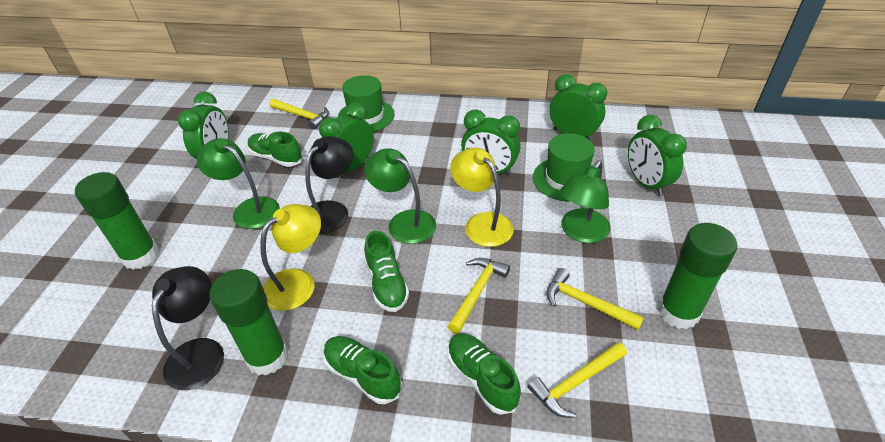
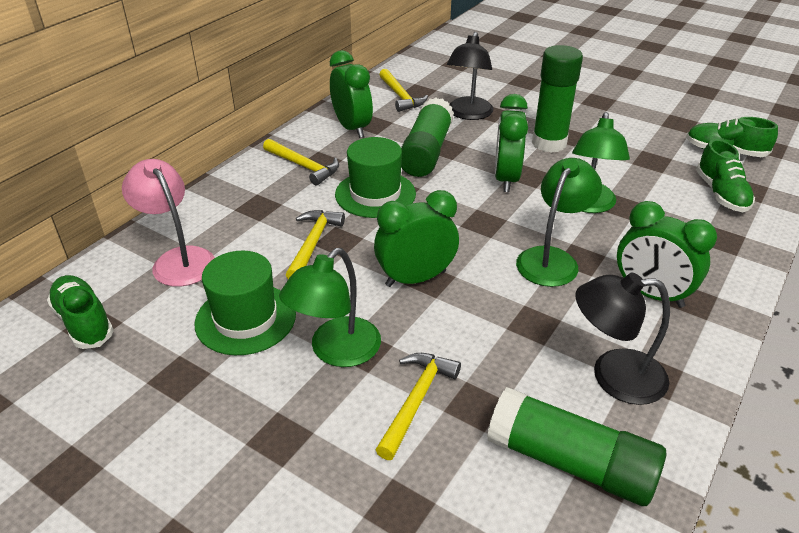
green clock: 5 -> 4
green shoe: 4 -> 3
pink lamp: 0 -> 1
yellow lamp: 2 -> 0

